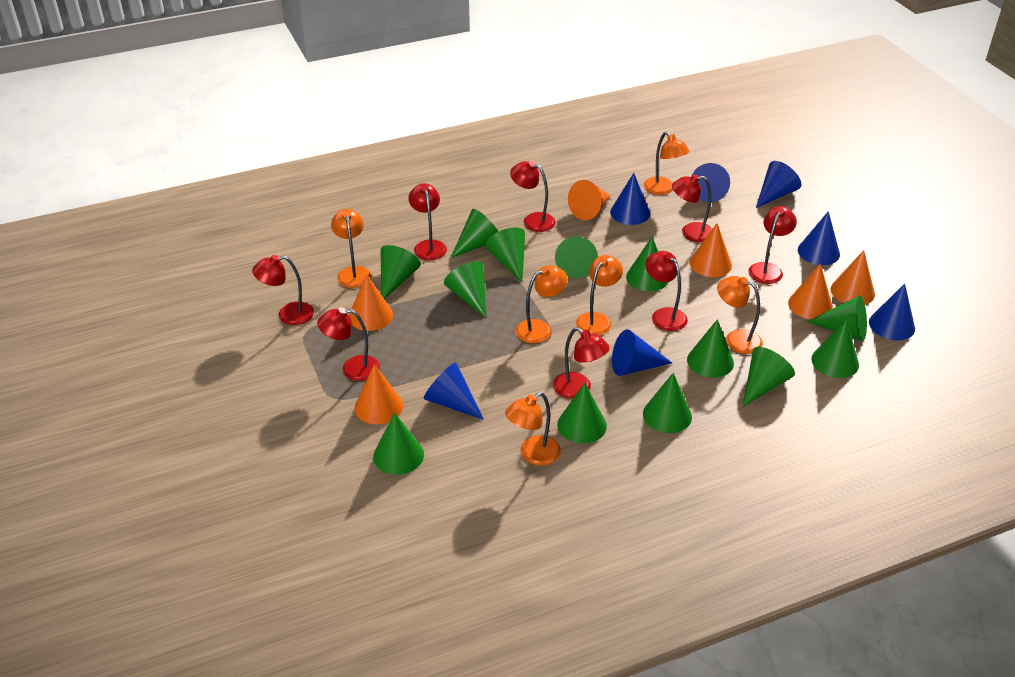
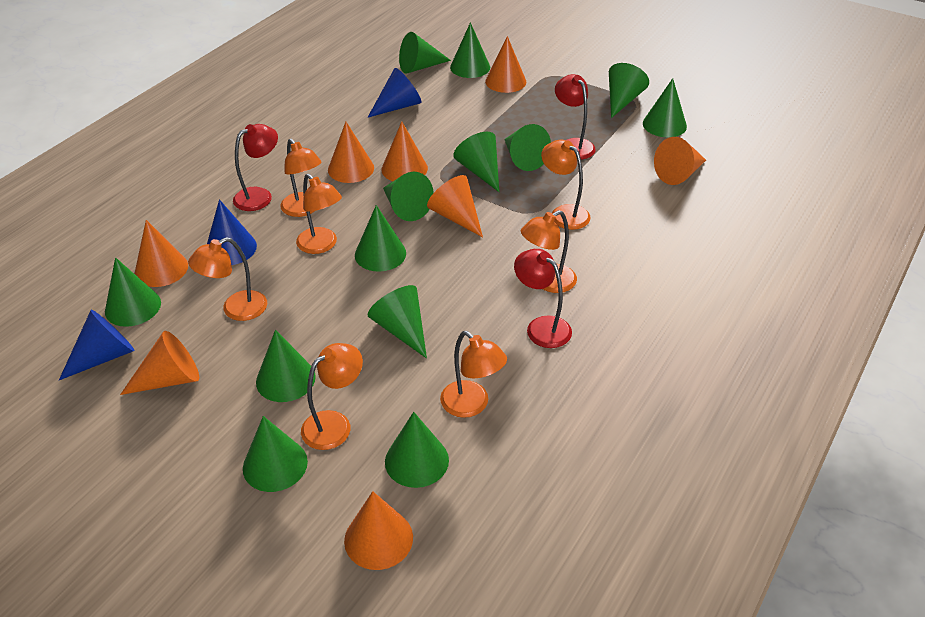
blue cone: 7 -> 3
orange cone: 6 -> 8
orange lamp: 6 -> 7
red lamp: 8 -> 3

